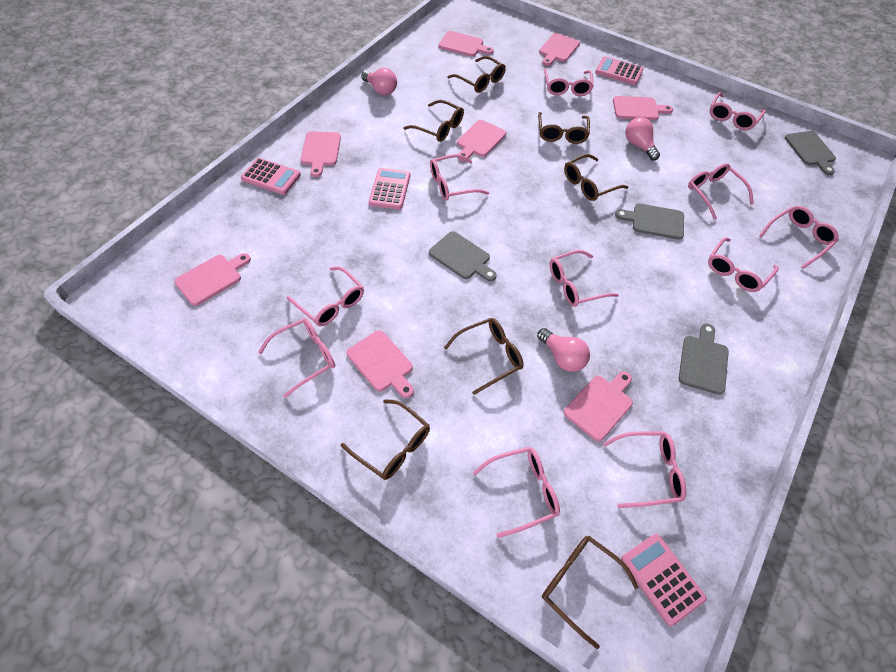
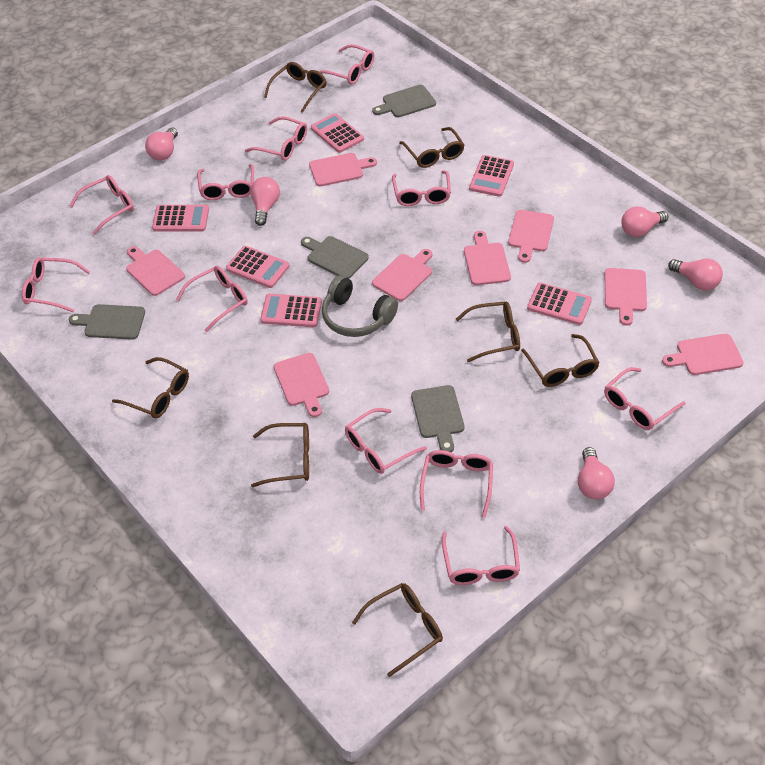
grey headphones: 0 -> 1
pink calculator: 4 -> 6
pink light bulb: 3 -> 5

